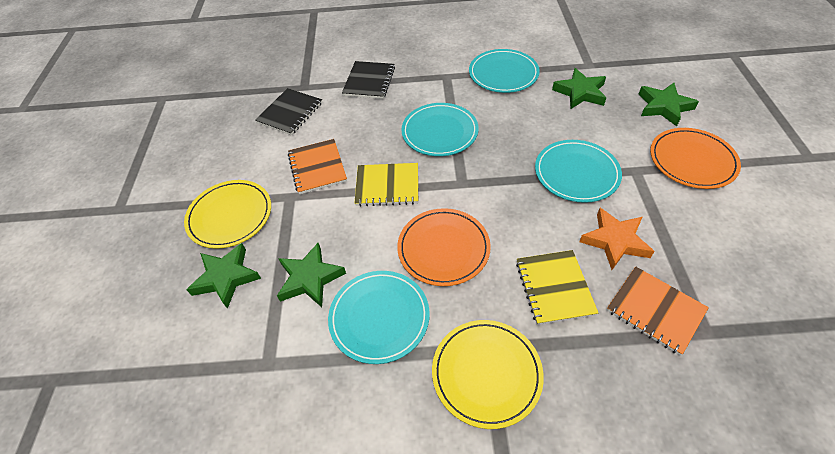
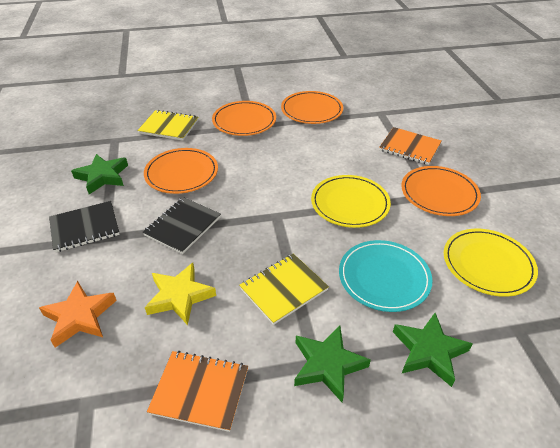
green star: 4 -> 3
orange plate: 2 -> 4
turquoise plate: 4 -> 1
yellow star: 0 -> 1

